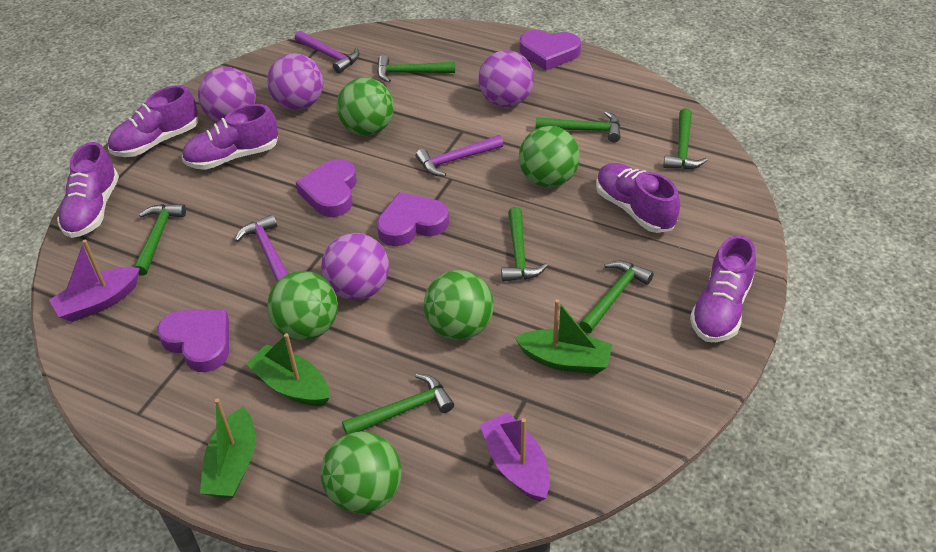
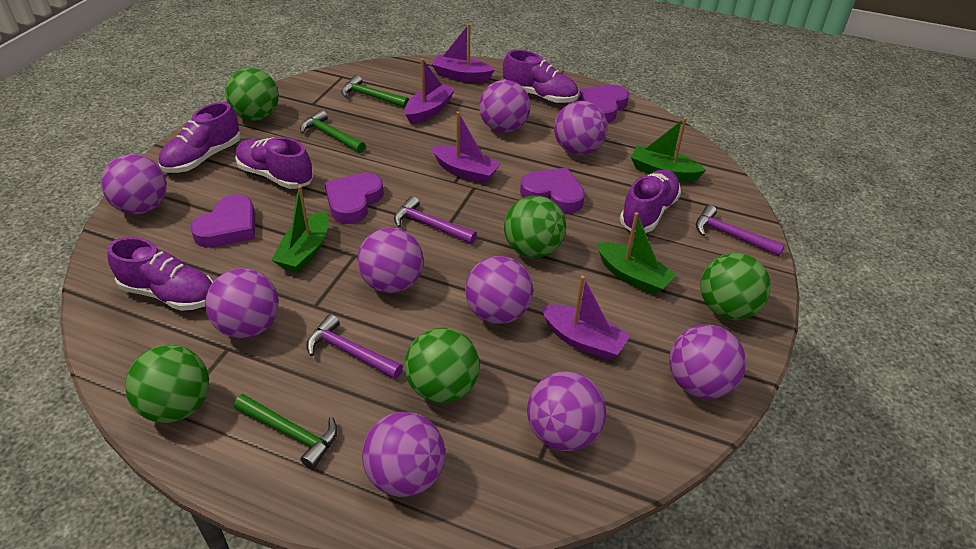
green hammer: 7 -> 3
purple ball: 4 -> 9
purple boat: 2 -> 4

